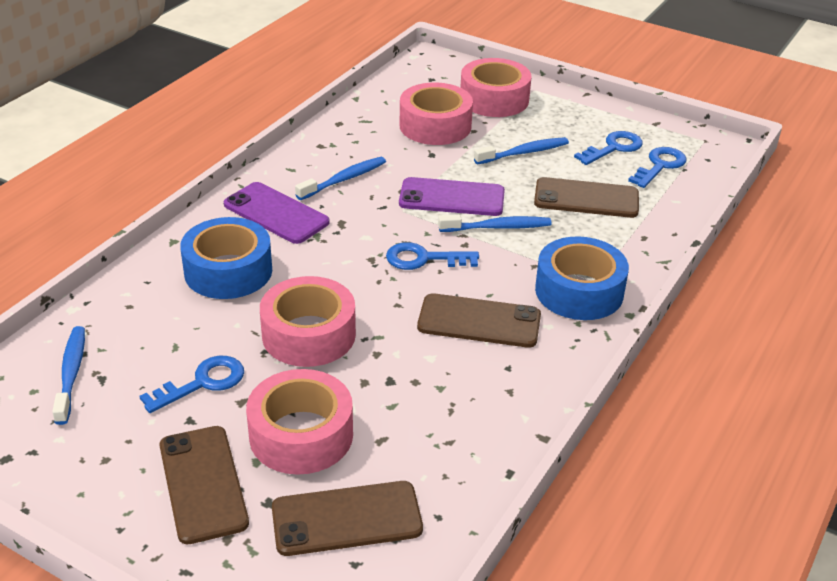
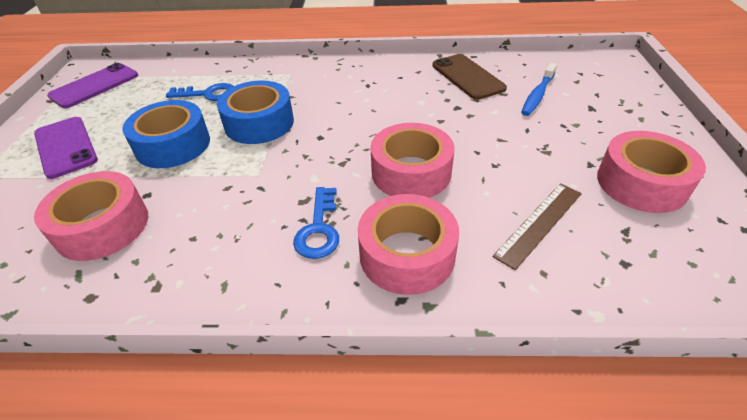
blue key: 4 -> 2
blue toothbrush: 4 -> 1
brown phone: 4 -> 1
brown ruler: 0 -> 1

